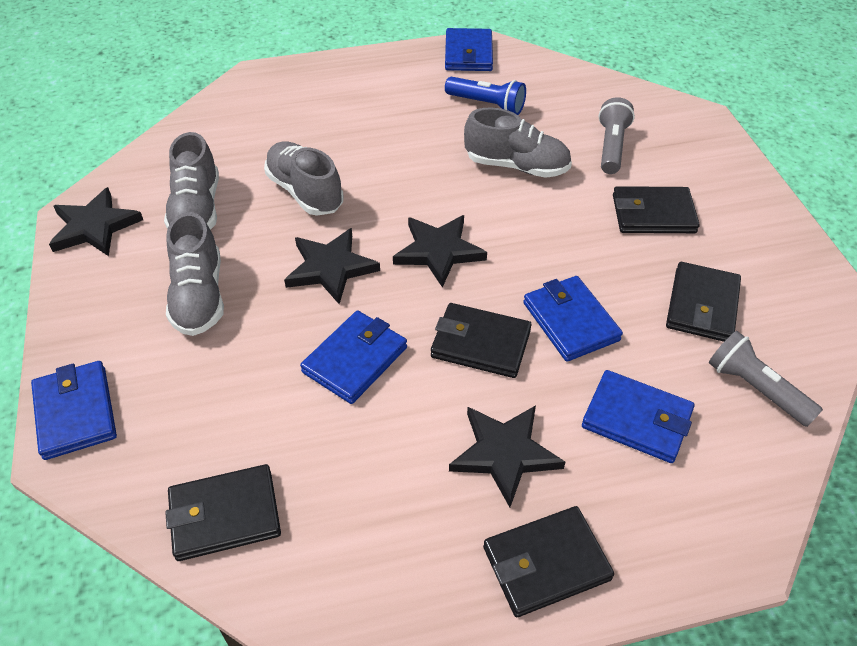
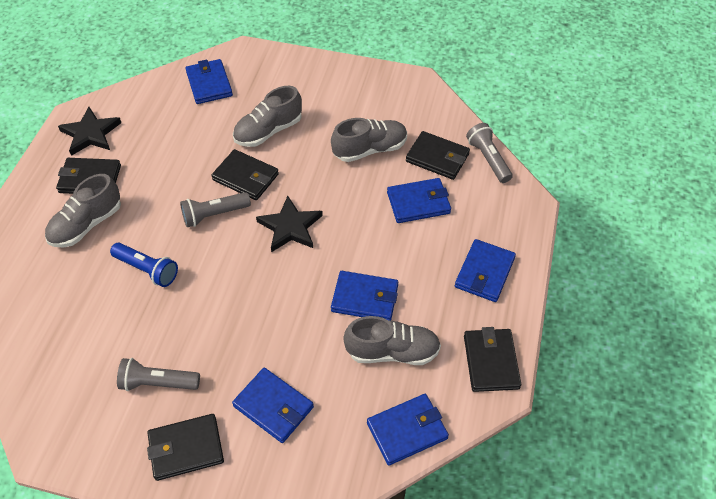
black star: 4 -> 2
blue wallet: 5 -> 6
grey flashlight: 2 -> 3

